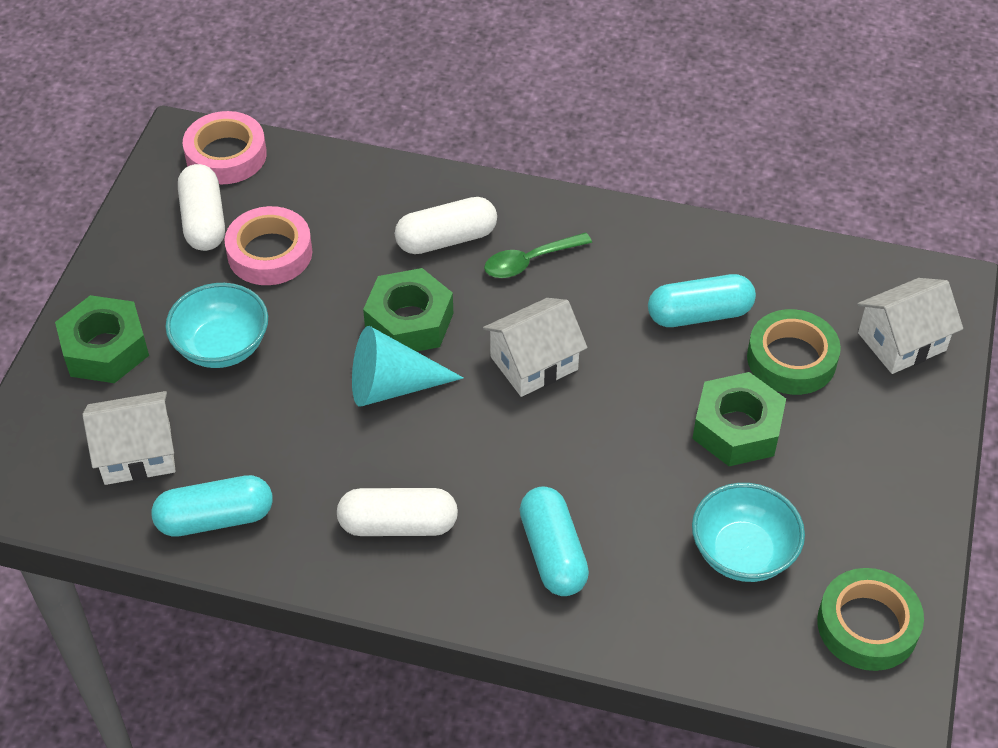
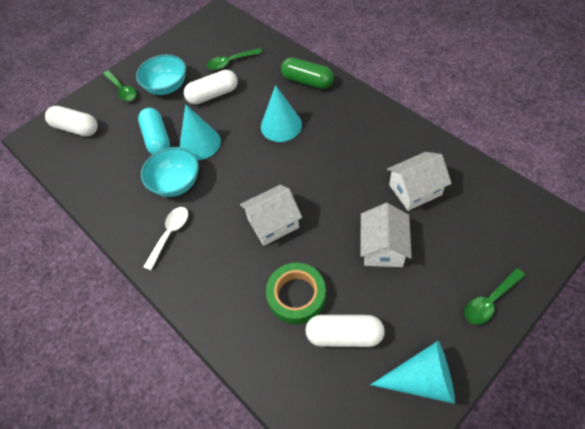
green capsule: 0 -> 1
green nut: 3 -> 0
green spoon: 1 -> 3
green tape: 2 -> 1
pink tape: 2 -> 0
turquoise capsule: 3 -> 1
turquoise cone: 1 -> 3
white spoon: 0 -> 1

